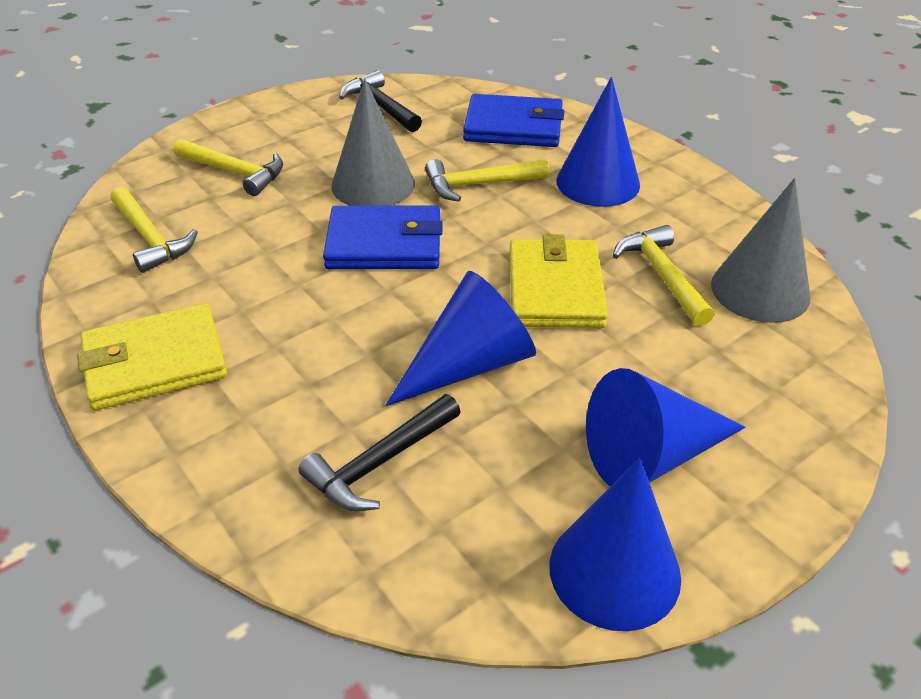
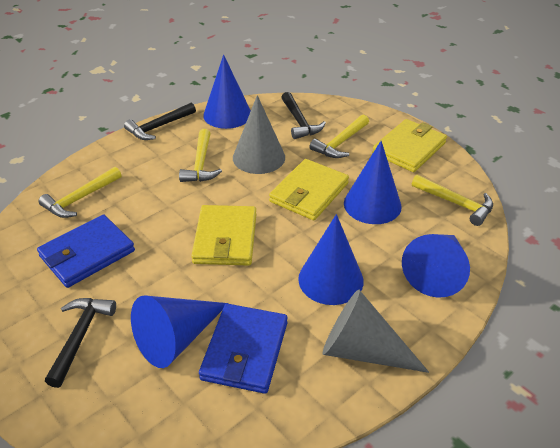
black hammer: 2 -> 3
blue cone: 4 -> 5
yellow wallet: 2 -> 3

